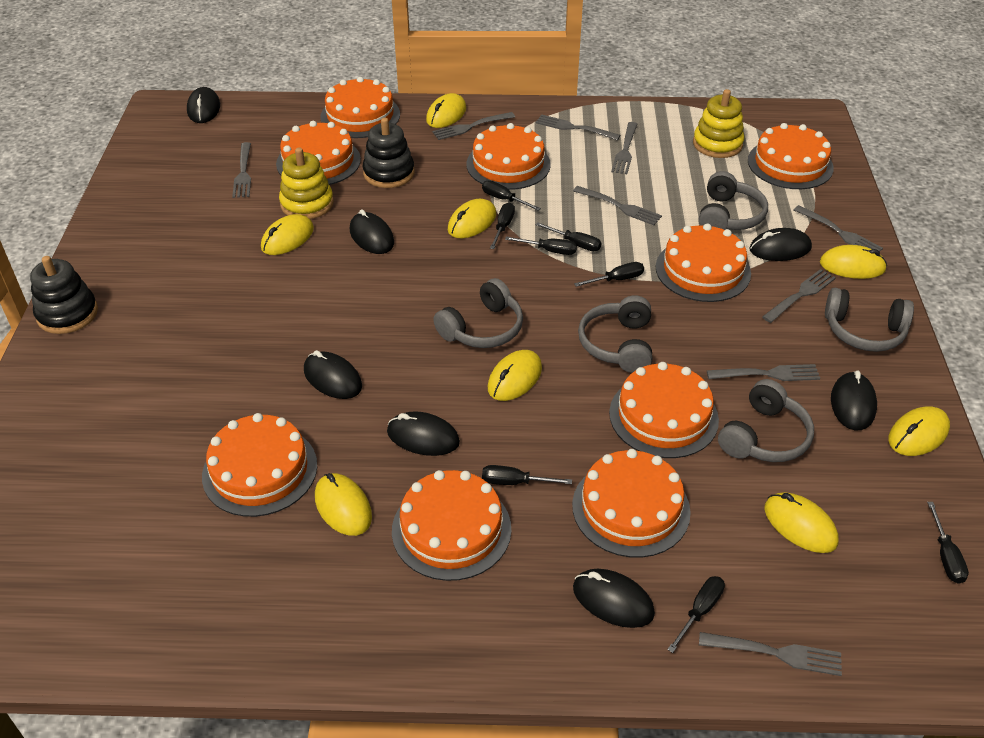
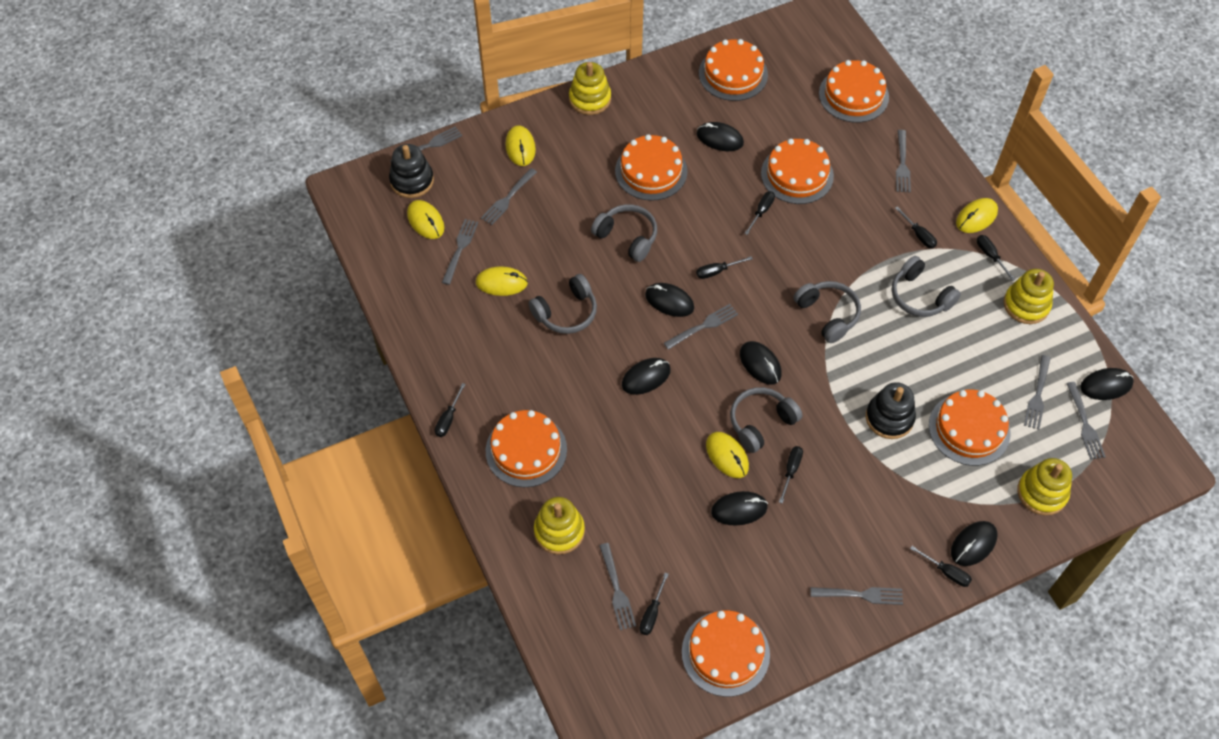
orange cake: 9 -> 7
yellow mouse: 8 -> 5
yellow stacking toy: 2 -> 4

